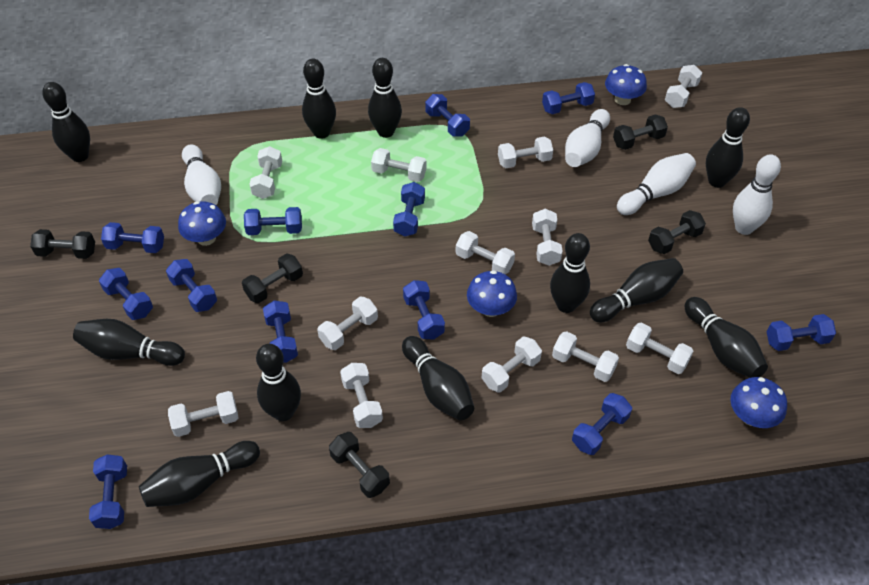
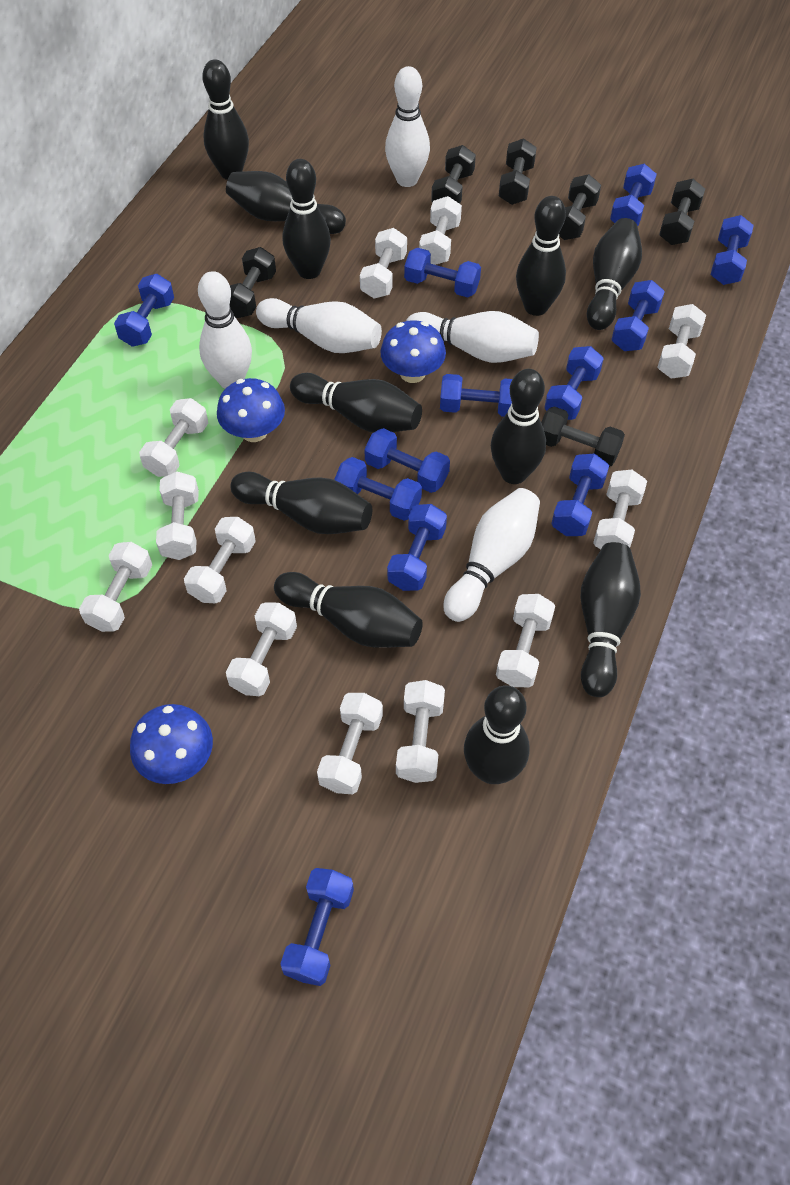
black dumbbell: 5 -> 6
blue mushroom: 4 -> 3
white bowling pin: 4 -> 5

